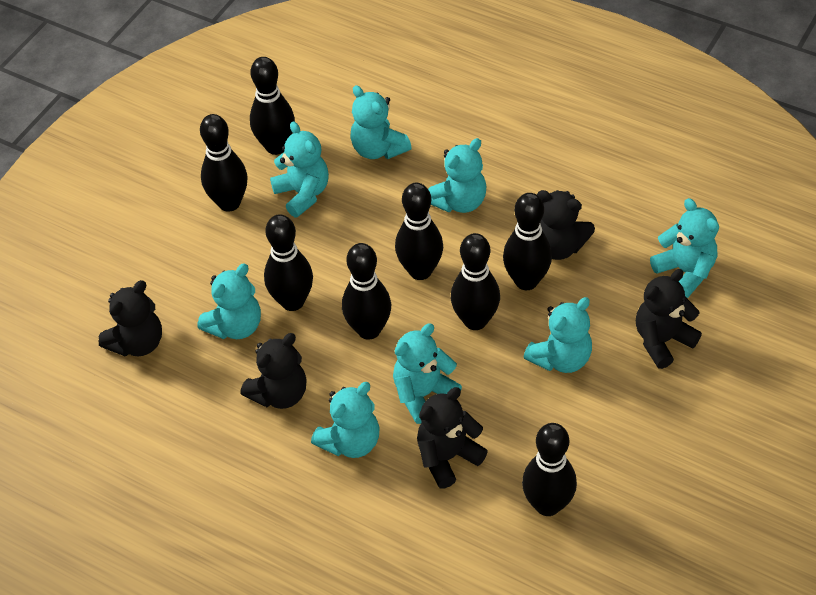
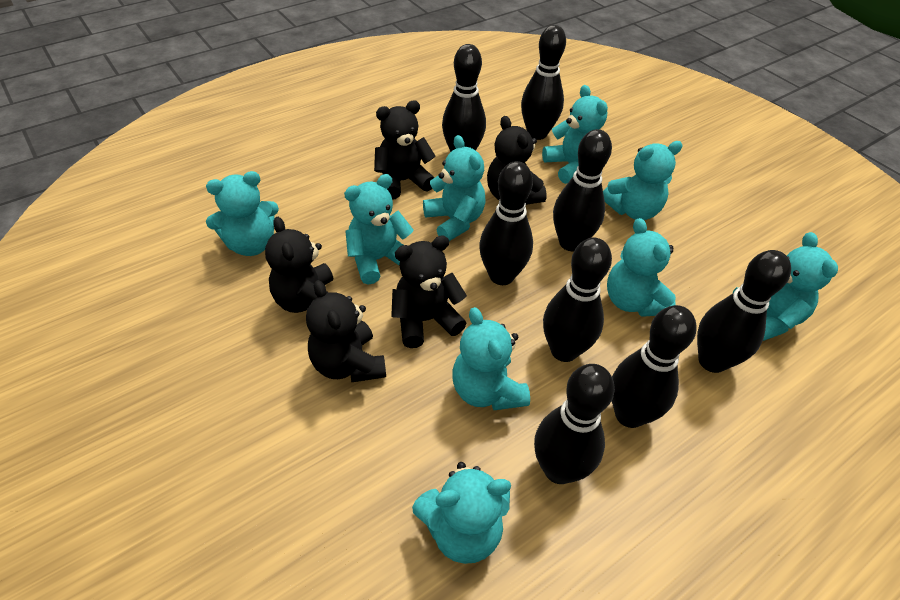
turquoise teddy bear: 8 -> 9

